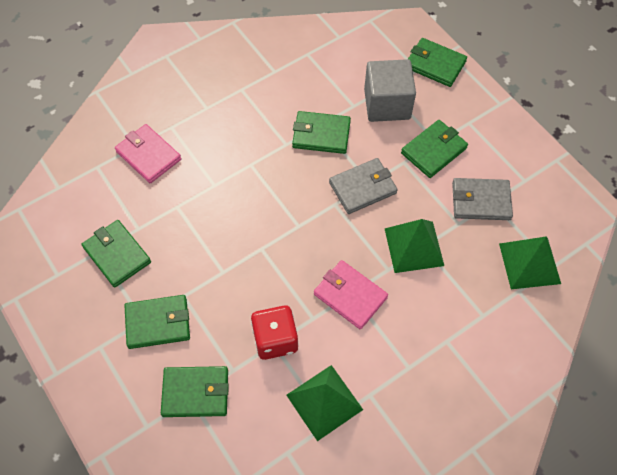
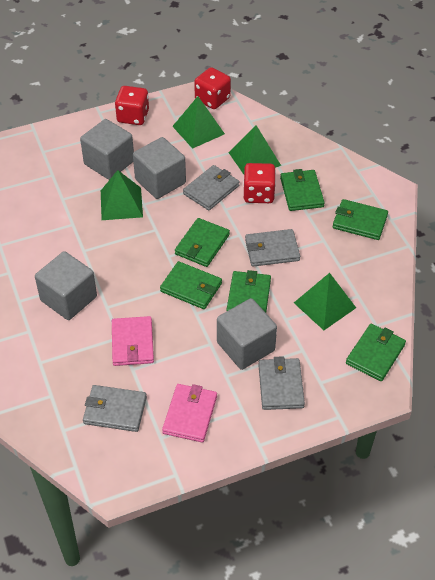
green pyramid: 3 -> 4
grey cube: 1 -> 4
grey wallet: 2 -> 4
red dice: 1 -> 3

